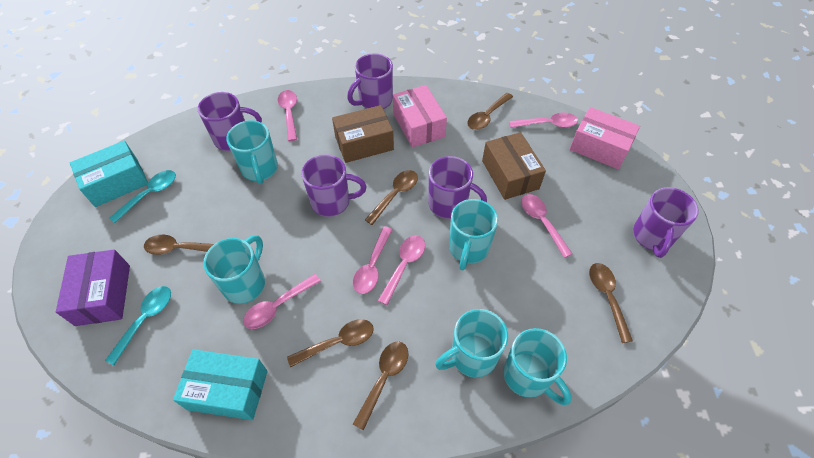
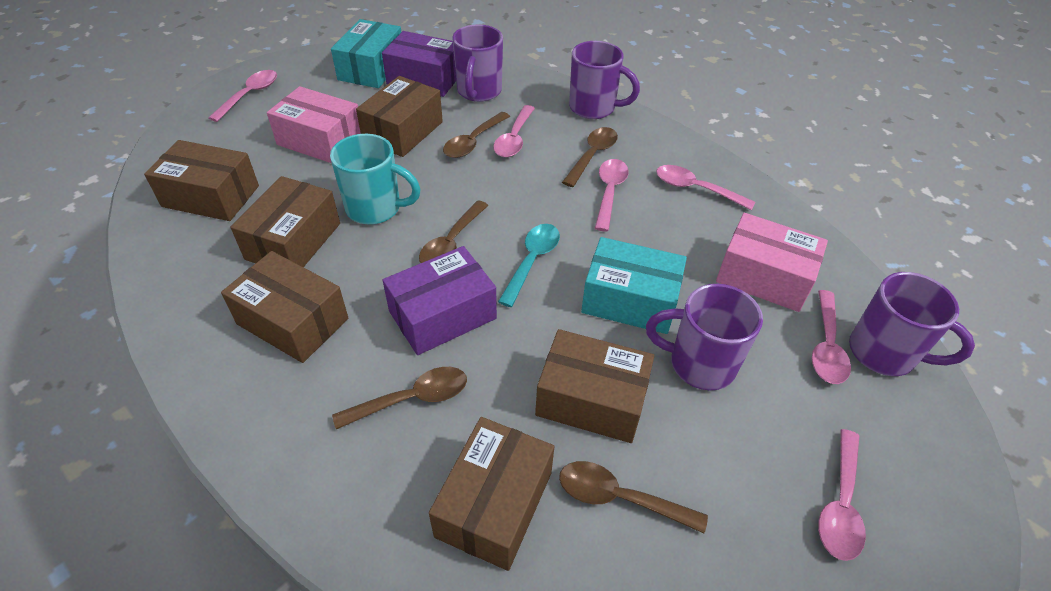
brown box: 2 -> 6
brown spoon: 6 -> 5
purple box: 1 -> 2
purple mug: 5 -> 4
turquoise mug: 5 -> 1
turquoise spoon: 2 -> 1

